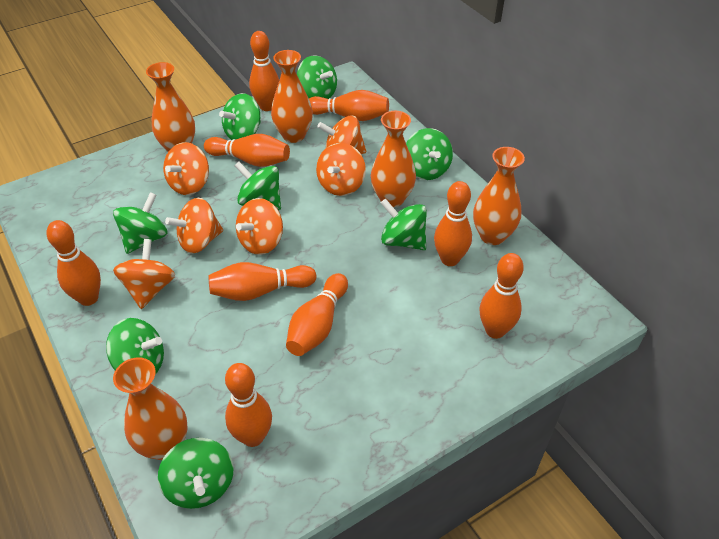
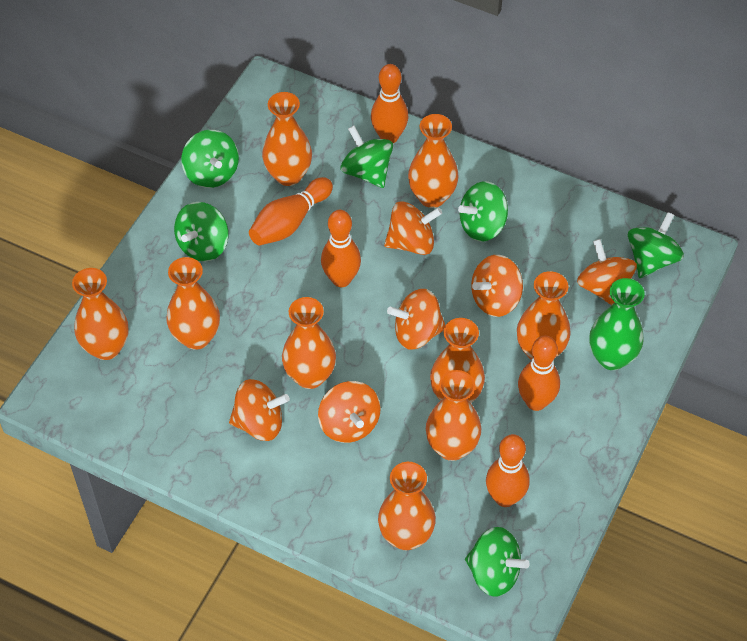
green spinning top: 8 -> 6
green vase: 0 -> 1
orange bowling pin: 9 -> 5
orange vase: 5 -> 9

